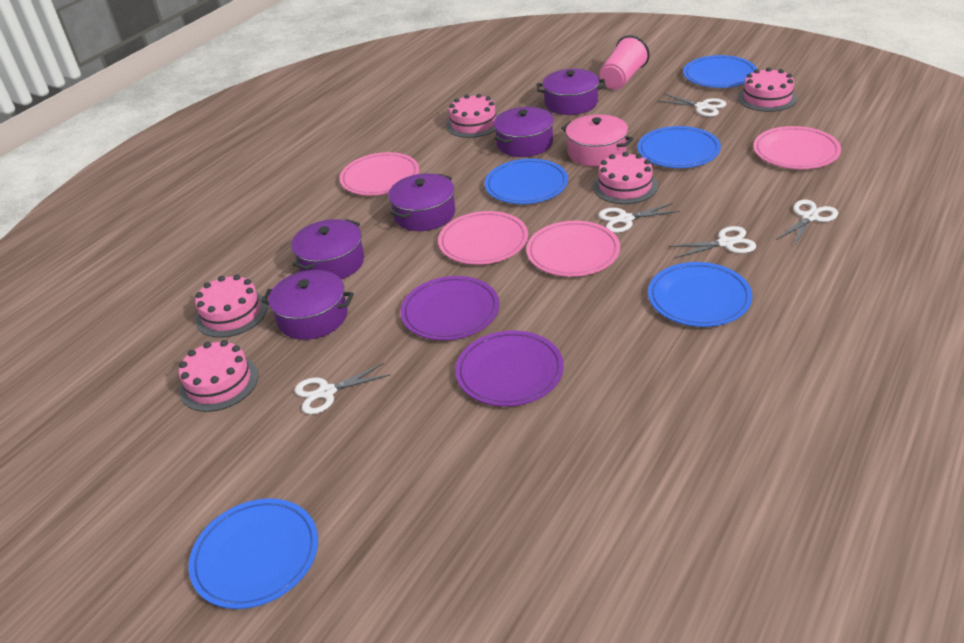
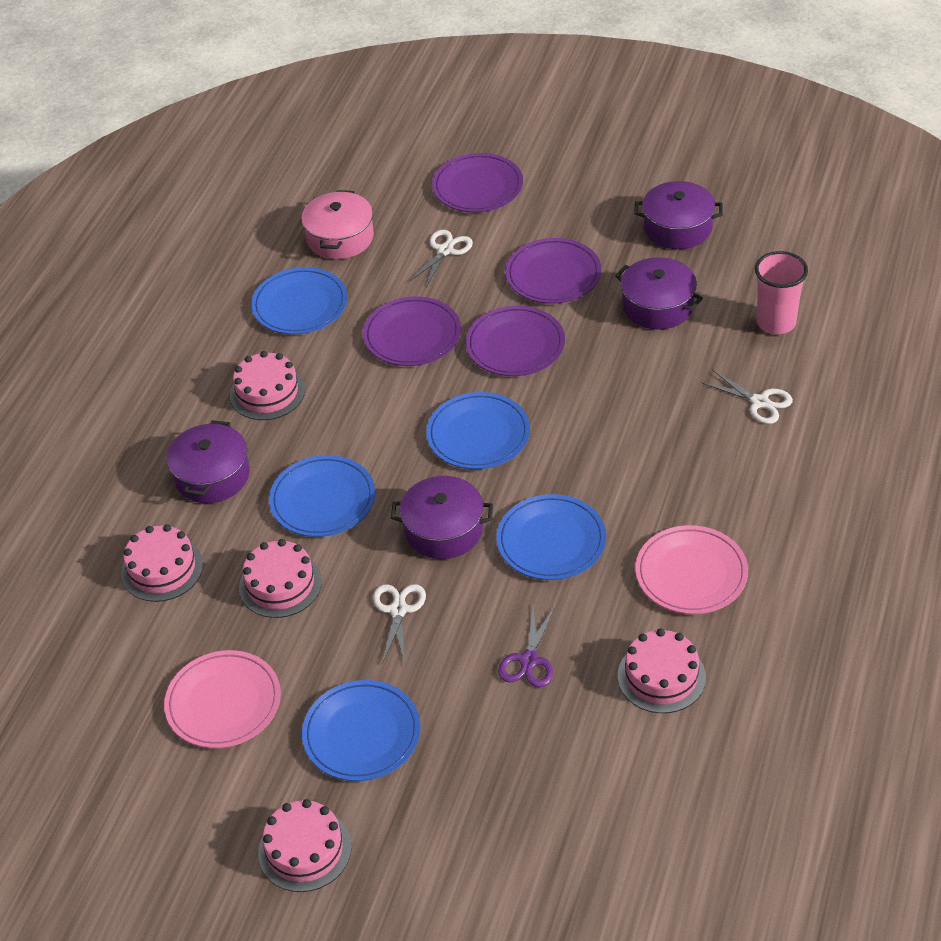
pink plate: 4 -> 2
purple plate: 2 -> 4
purple pot: 5 -> 4
purple scissors: 0 -> 1
white scissors: 5 -> 3

